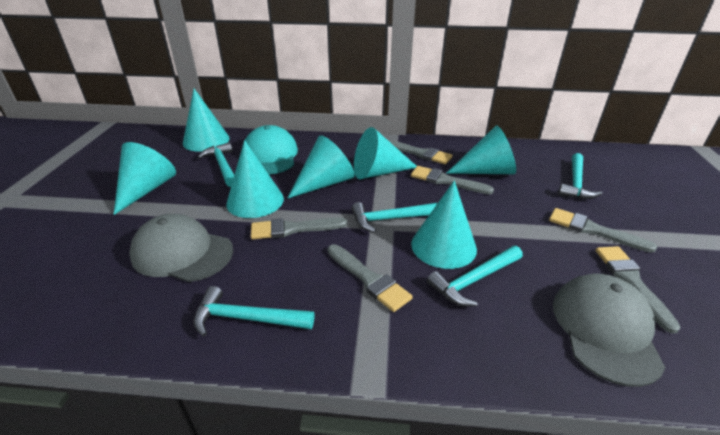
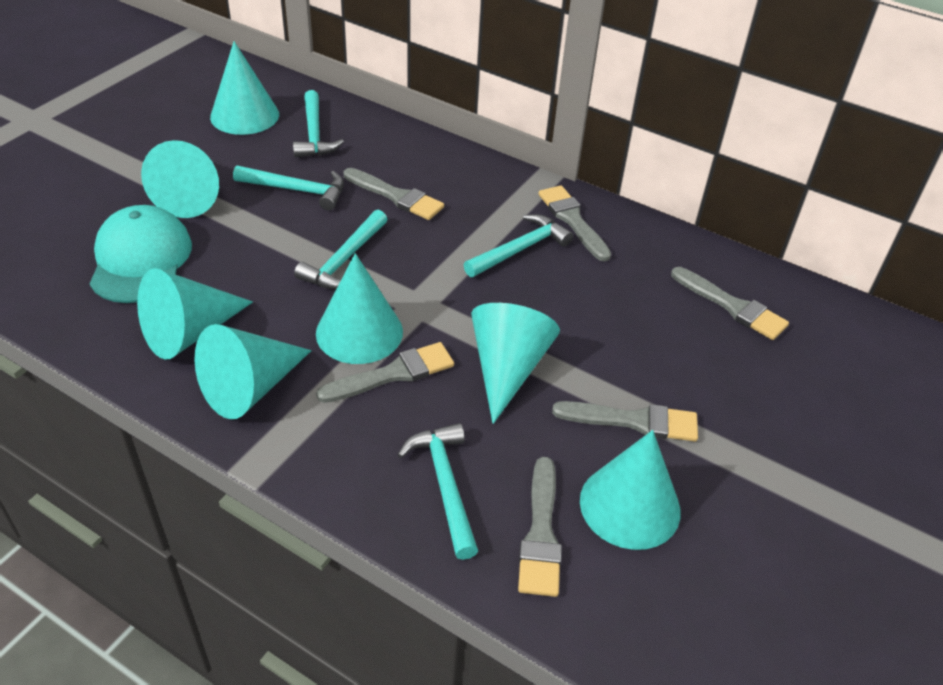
grey cap: 2 -> 0

